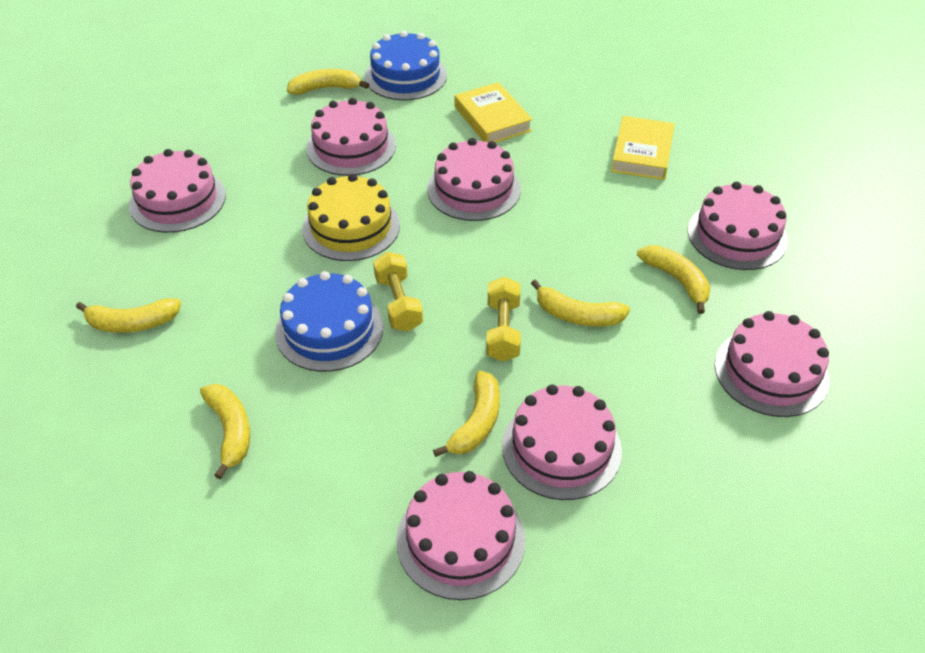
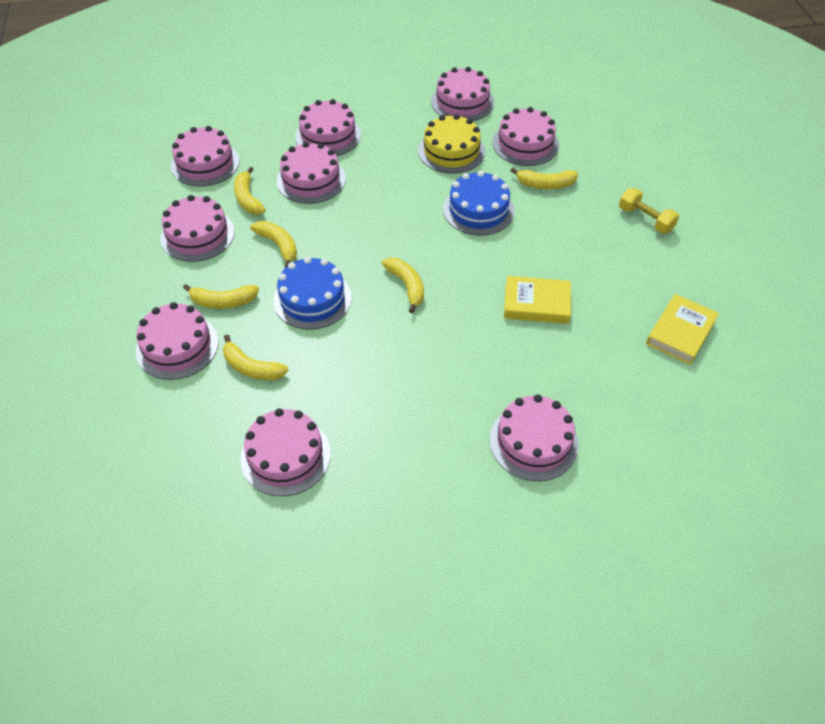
pink cake: 7 -> 9
yellow dumbbell: 2 -> 1

